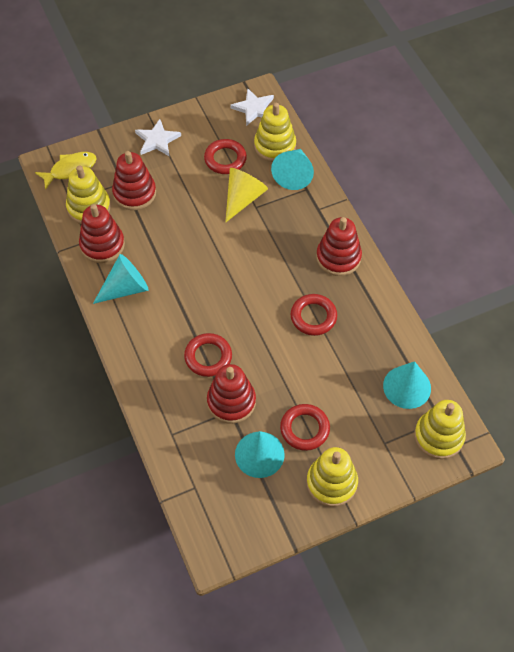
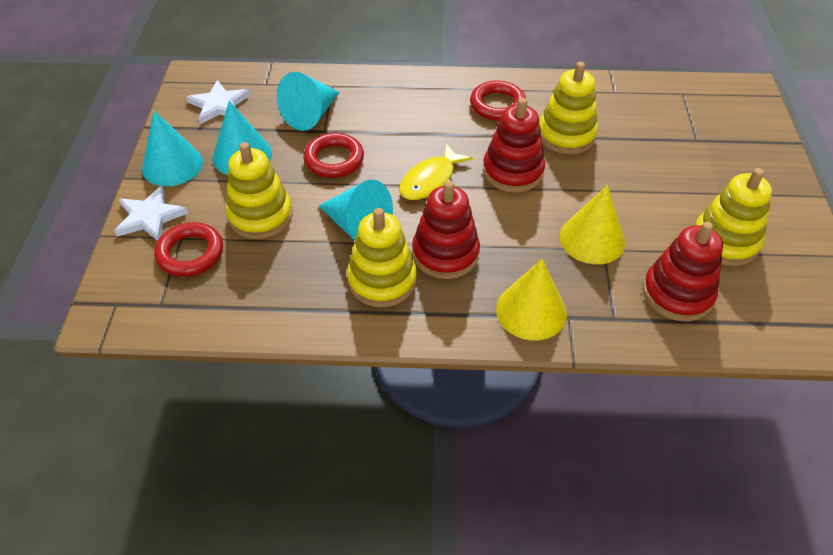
red ring: 4 -> 3
red stacking toy: 4 -> 3
yellow cone: 1 -> 2

